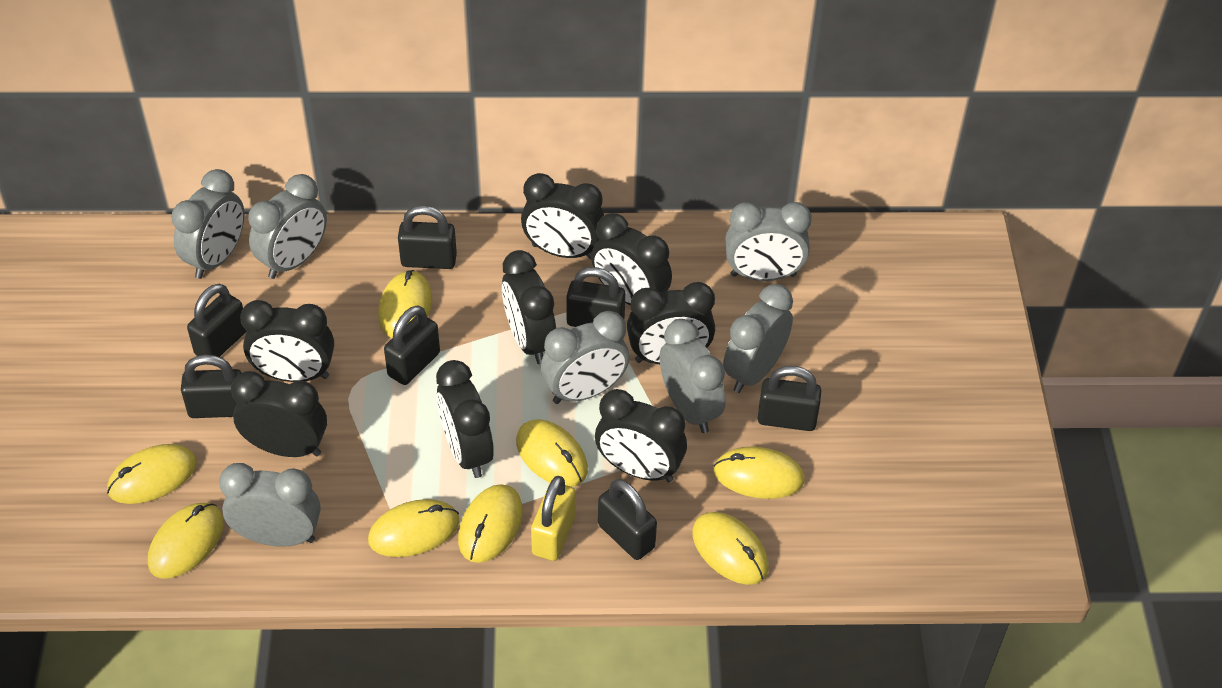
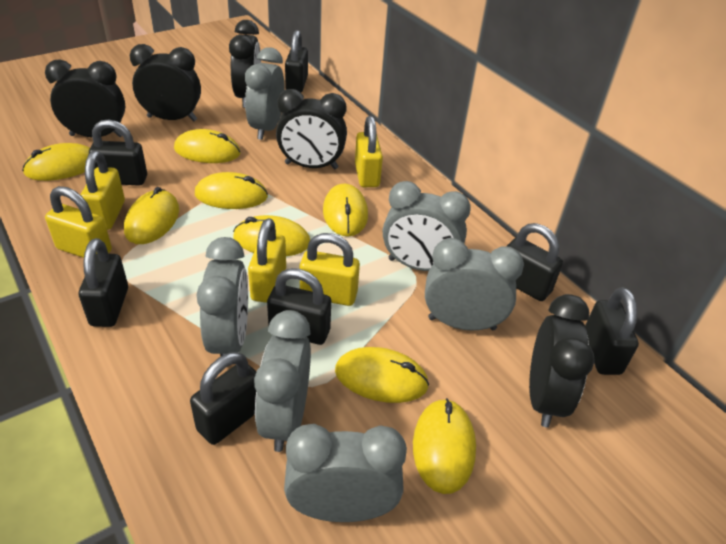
black clock: 8 -> 5
grey clock: 7 -> 6
yellow padlock: 1 -> 5

